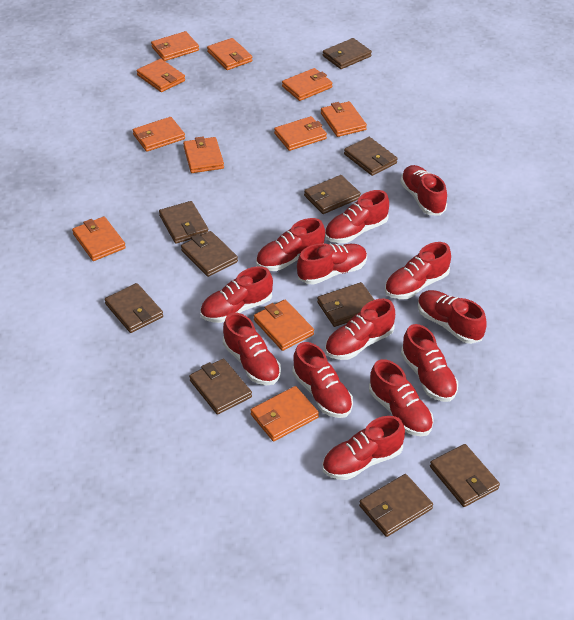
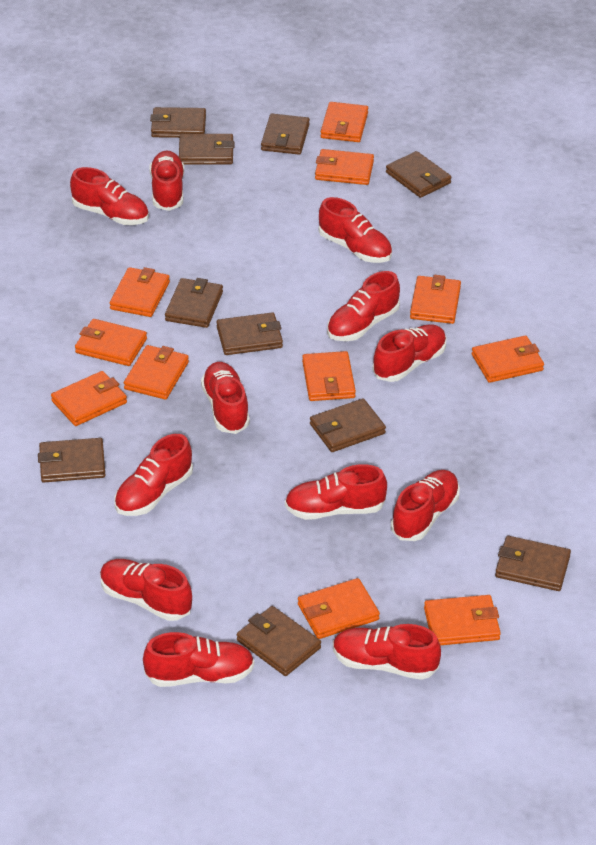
red shoe: 13 -> 12

